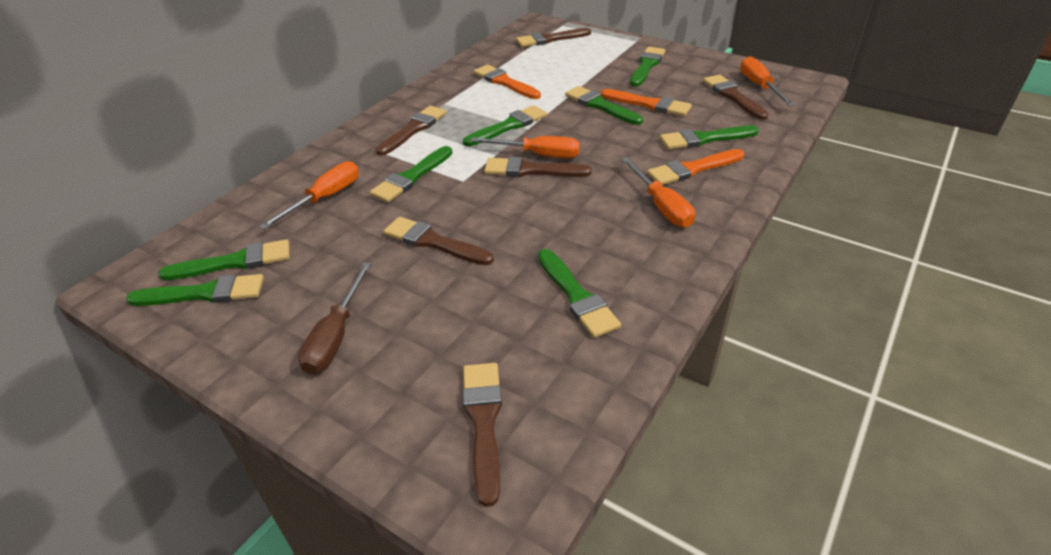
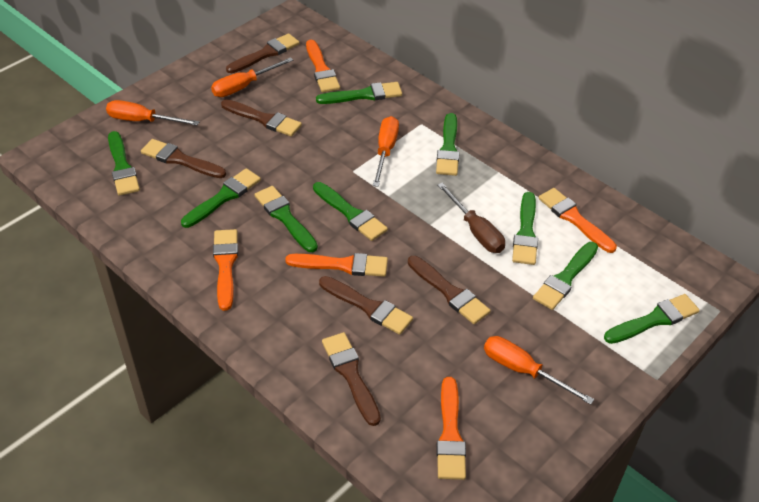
green brush: 8 -> 9
orange brush: 3 -> 5

